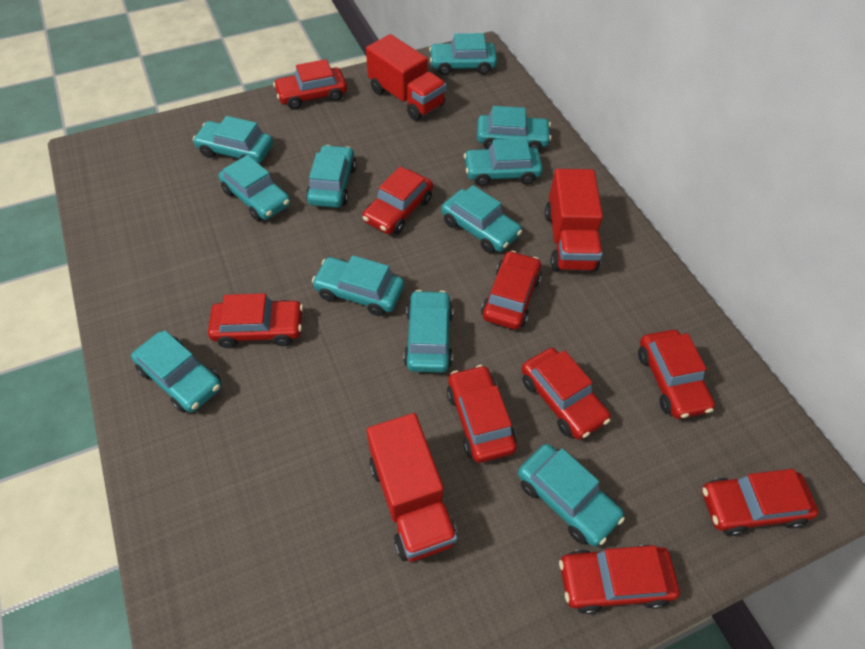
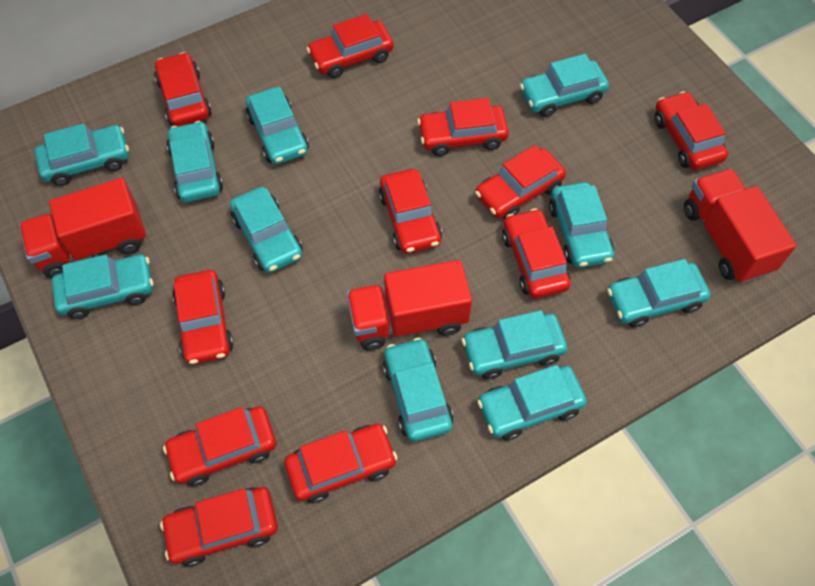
red car: 9 -> 11

